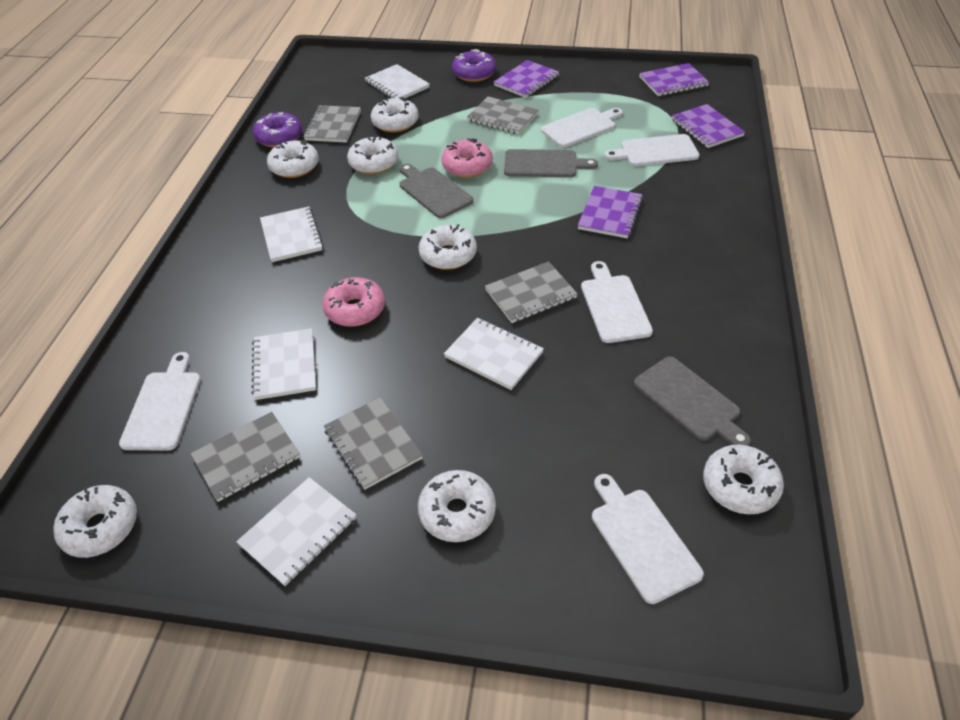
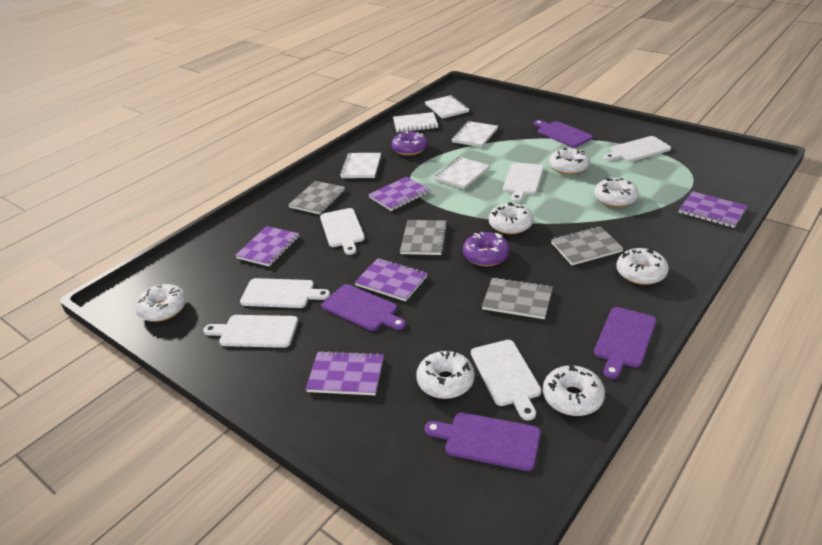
grey cutting board: 3 -> 0
grey notebook: 5 -> 4
pink donut: 2 -> 0
purple cutting board: 0 -> 4
purple notebook: 4 -> 5
white cutting board: 5 -> 6

